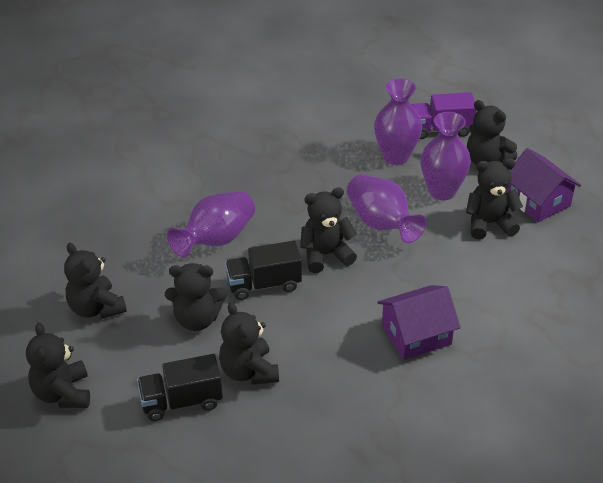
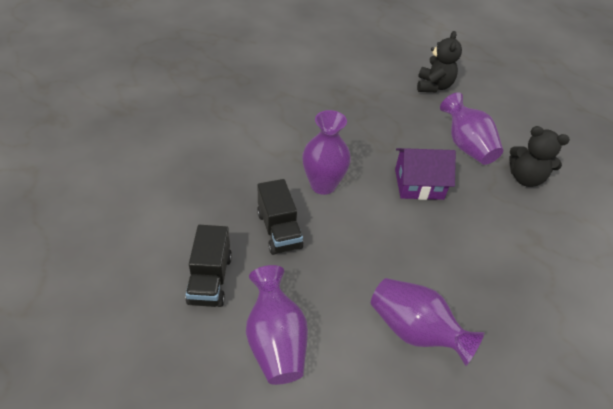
black teddy bear: 7 -> 2
purple house: 2 -> 1
purple truck: 1 -> 0

